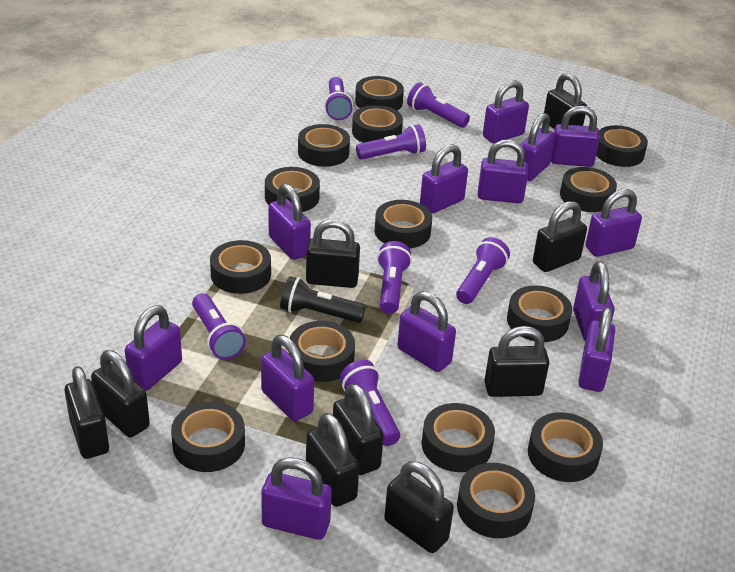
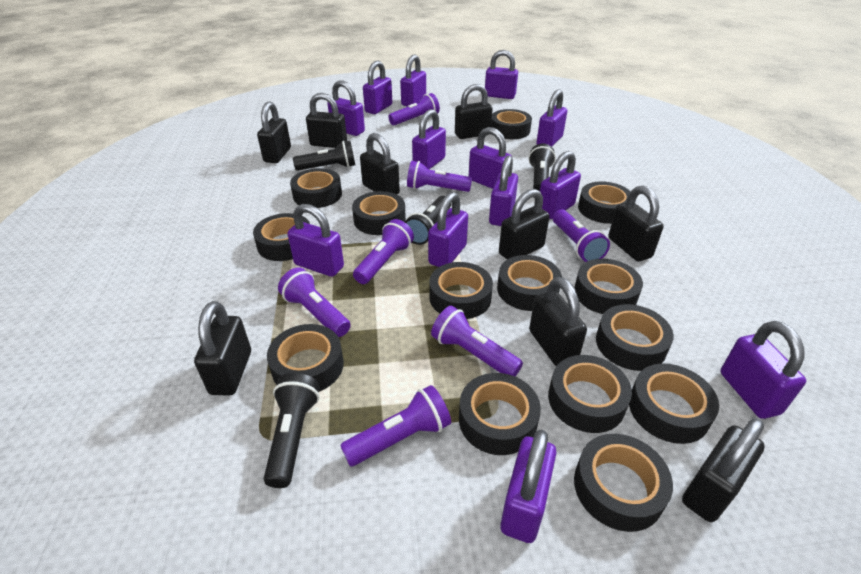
black flashlight: 1 -> 4

